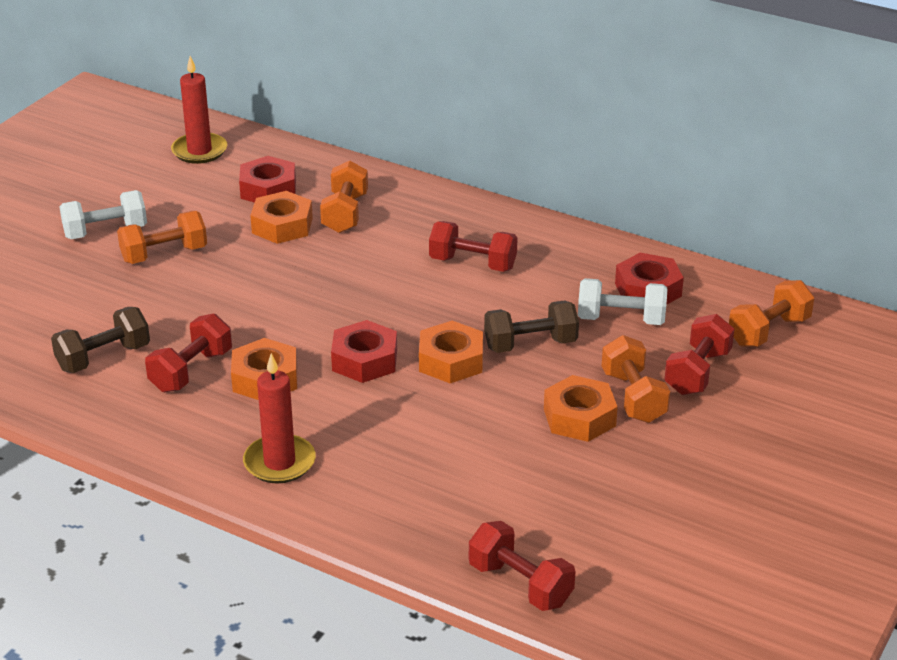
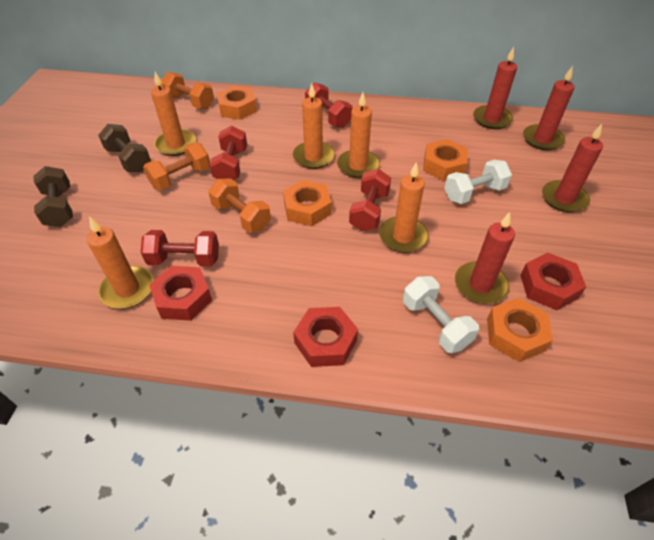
orange candle: 0 -> 5
orange dumbbell: 4 -> 3
red candle: 2 -> 4

